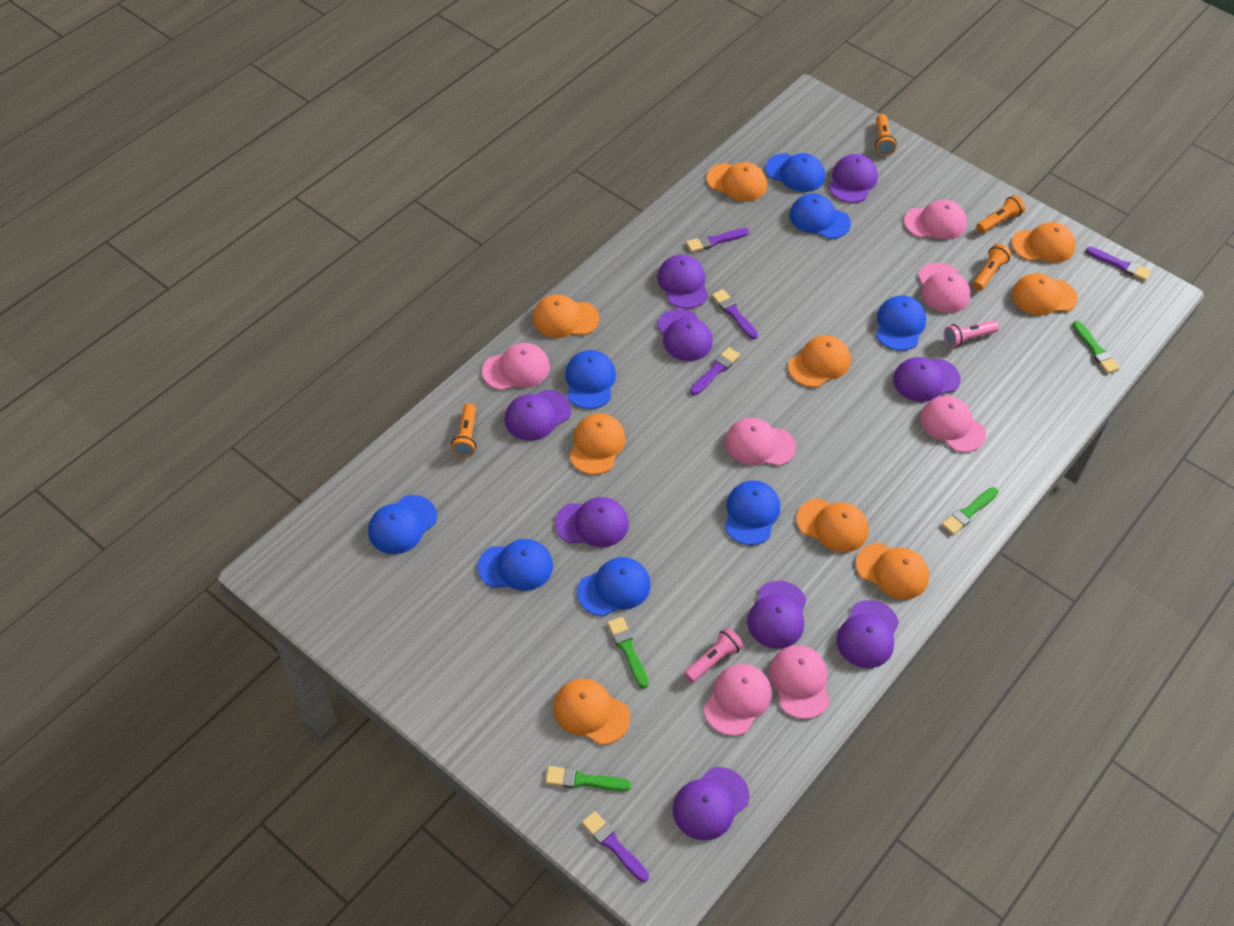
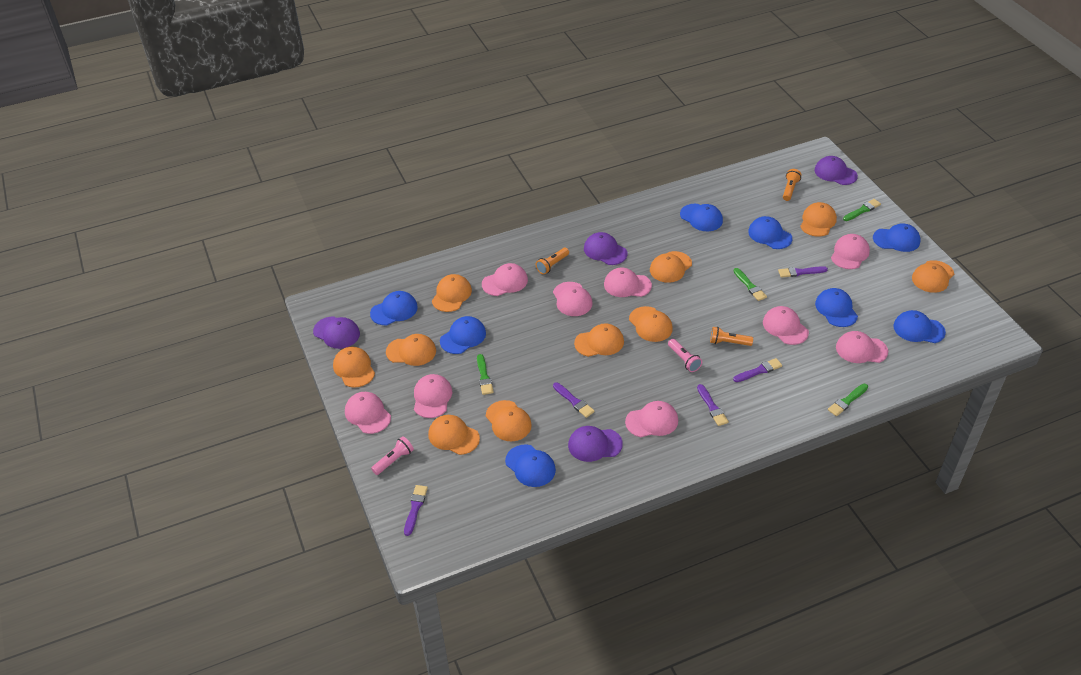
orange cap: 9 -> 10
orange flashlight: 4 -> 3
pink cap: 7 -> 9
purple cap: 9 -> 4

